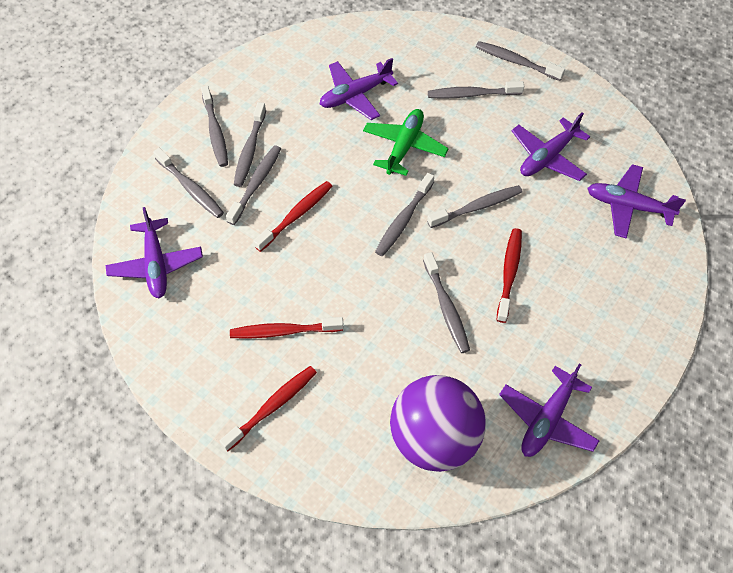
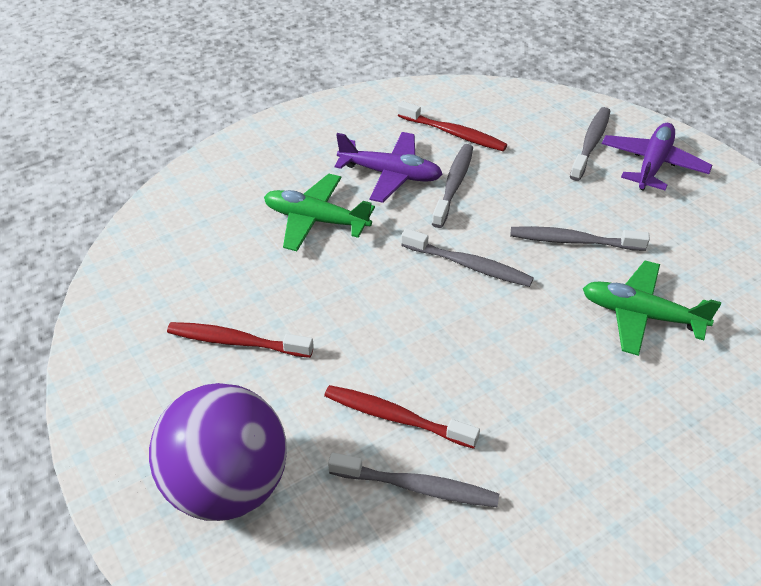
green plane: 1 -> 2
grey toothbrush: 9 -> 5
purple plane: 5 -> 2
red toothbrush: 4 -> 3

